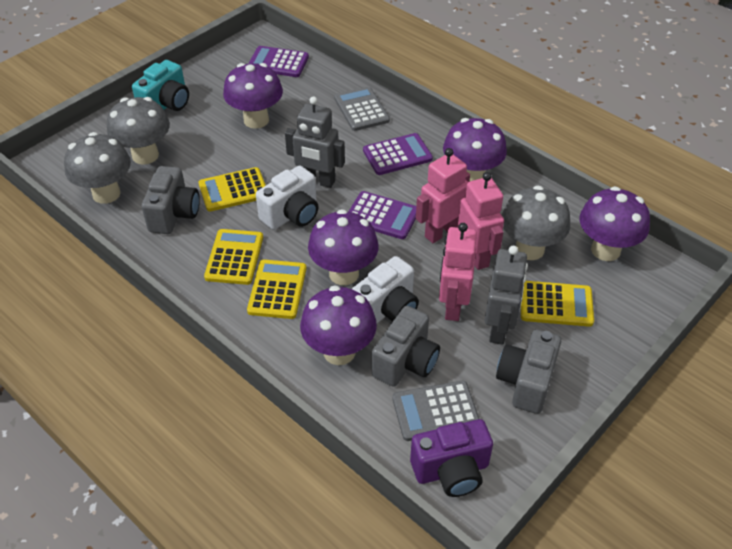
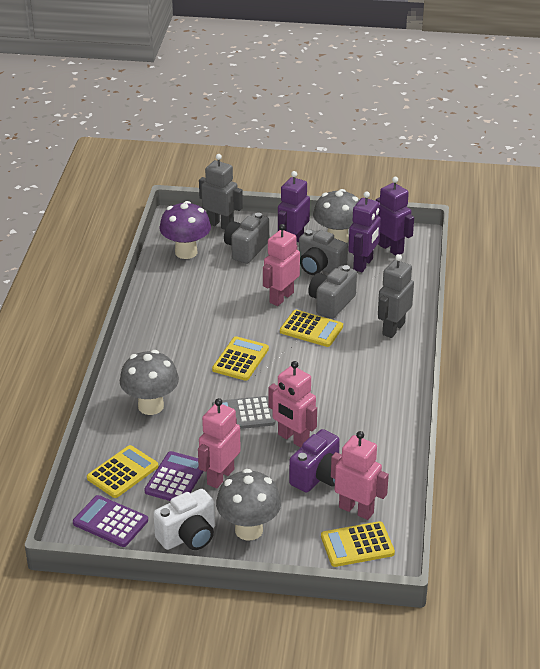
grey calculator: 2 -> 1
pink robot: 3 -> 4
purple calculator: 3 -> 2
purple mushroom: 5 -> 1
purple robot: 0 -> 3
turquoise camera: 1 -> 0
white camera: 2 -> 1

